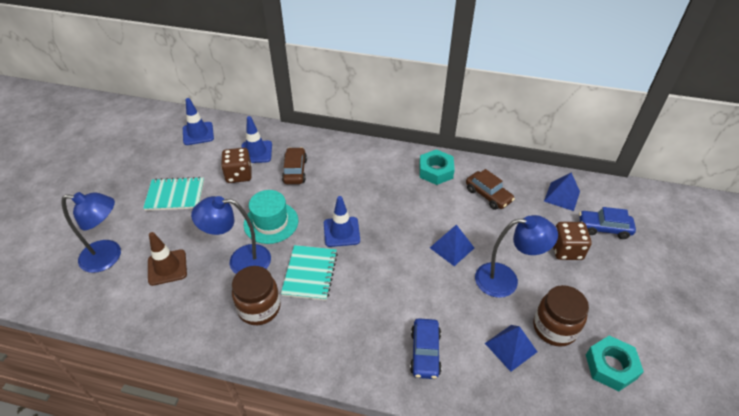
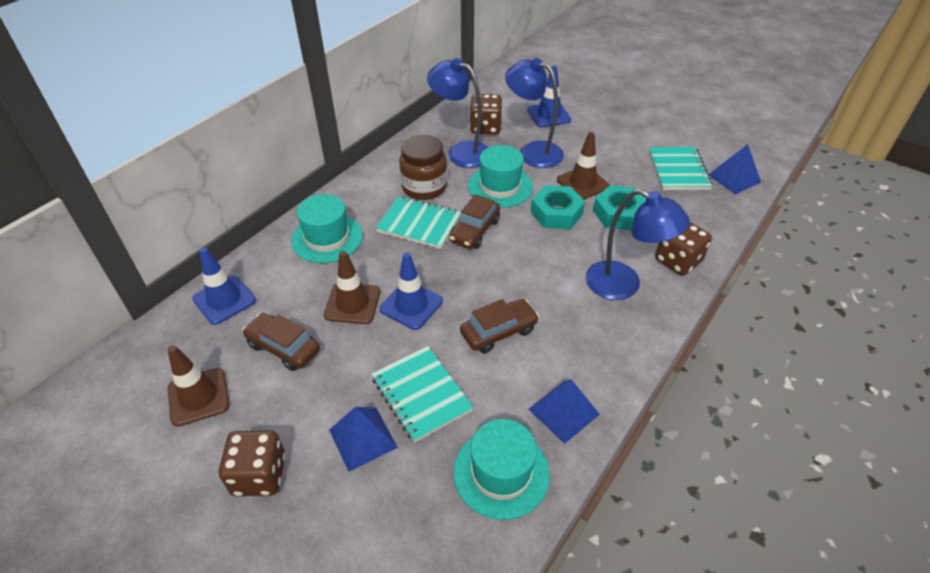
blue car: 2 -> 0
brown car: 2 -> 3
brown dice: 2 -> 3
brown jar: 2 -> 1
brown traffic cone: 1 -> 3
turquoise hat: 1 -> 3
turquoise notebook: 2 -> 3

